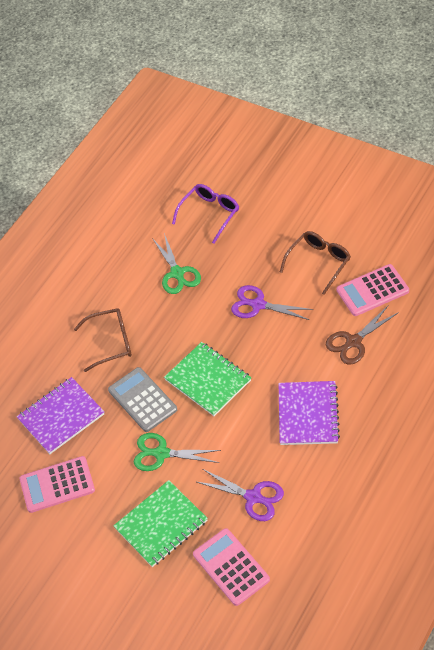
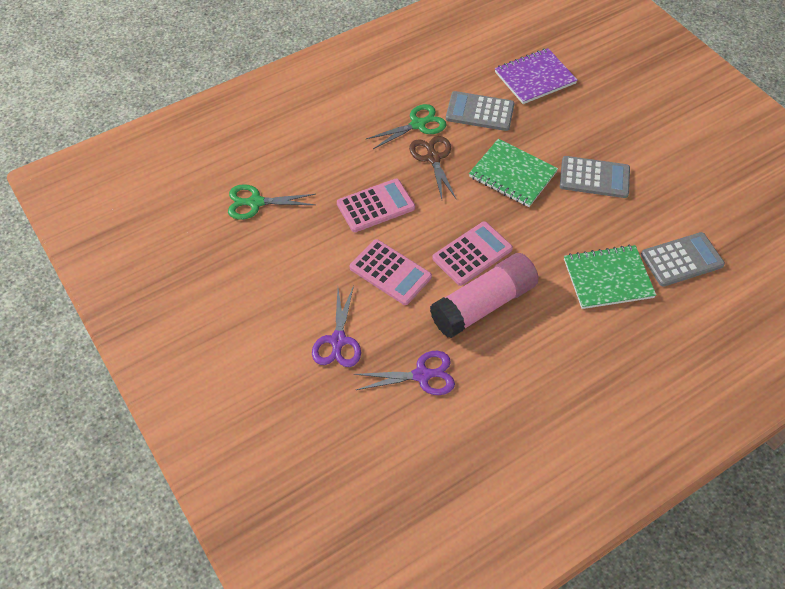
brown glasses: 2 -> 0
grey calculator: 1 -> 3
pink glue stick: 0 -> 1
purple glasses: 1 -> 0
purple notebook: 2 -> 1

